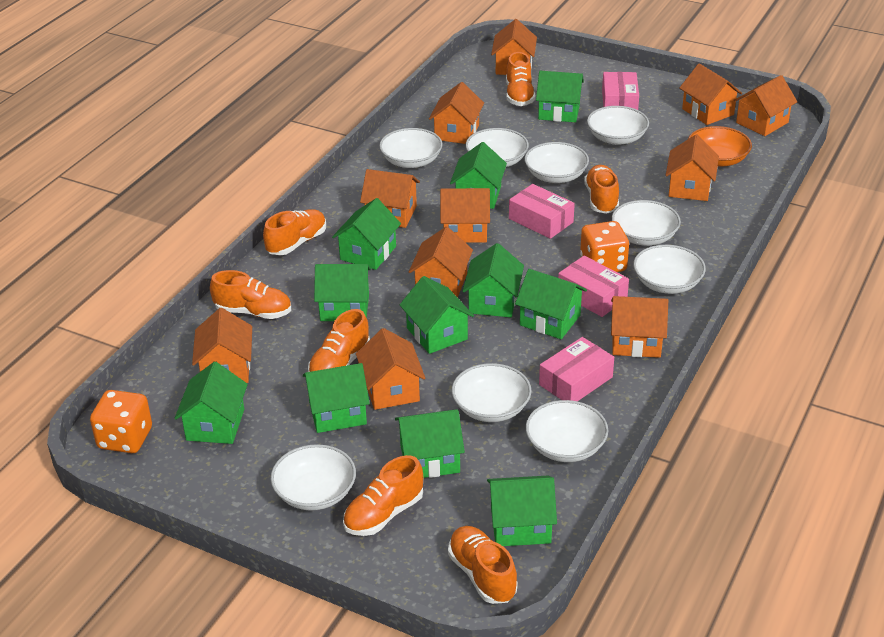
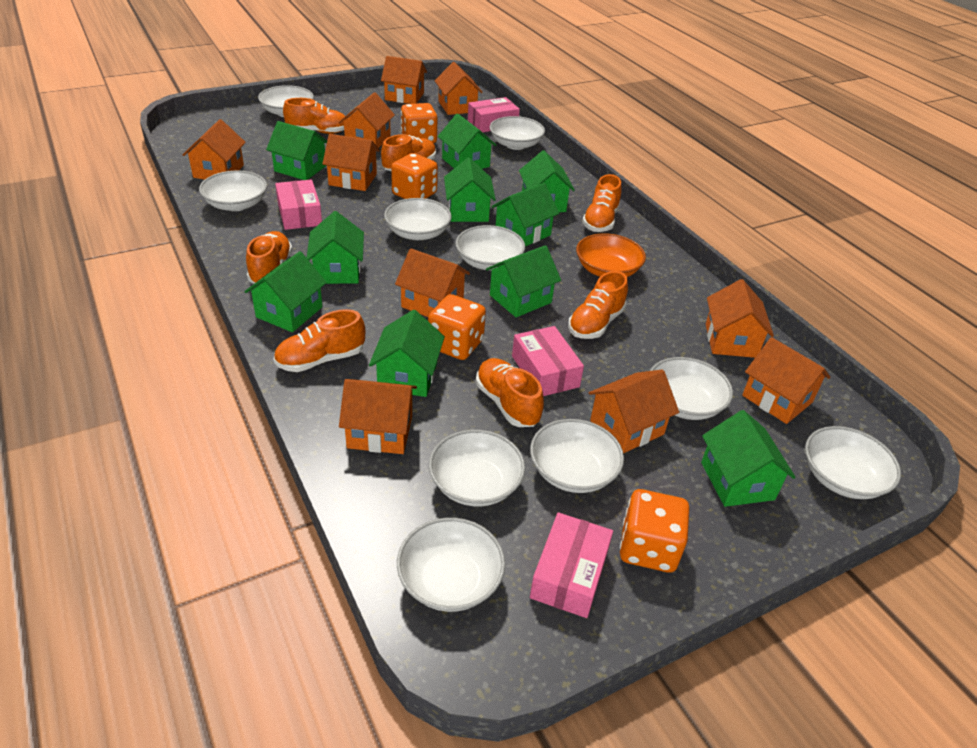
green house: 11 -> 10
orange dice: 2 -> 4
orange house: 11 -> 10
white bowl: 9 -> 10

